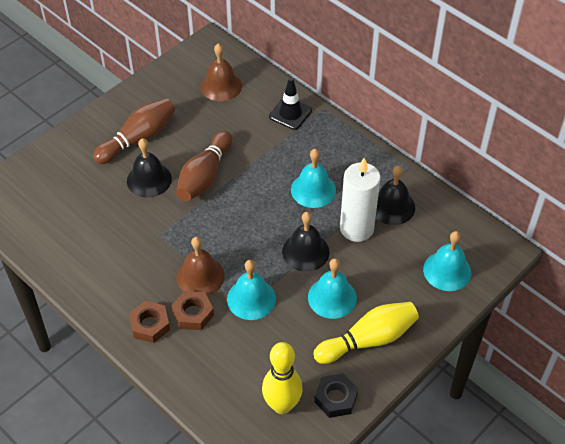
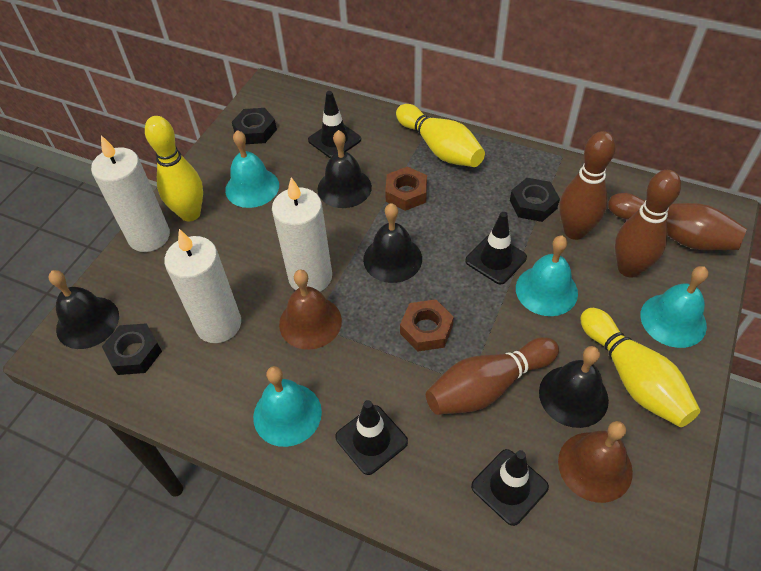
black bell: 3 -> 4
black nut: 1 -> 3
black traffic cone: 1 -> 4
brown bowling pin: 2 -> 4
white candle: 1 -> 3
yellow bowling pin: 2 -> 3

